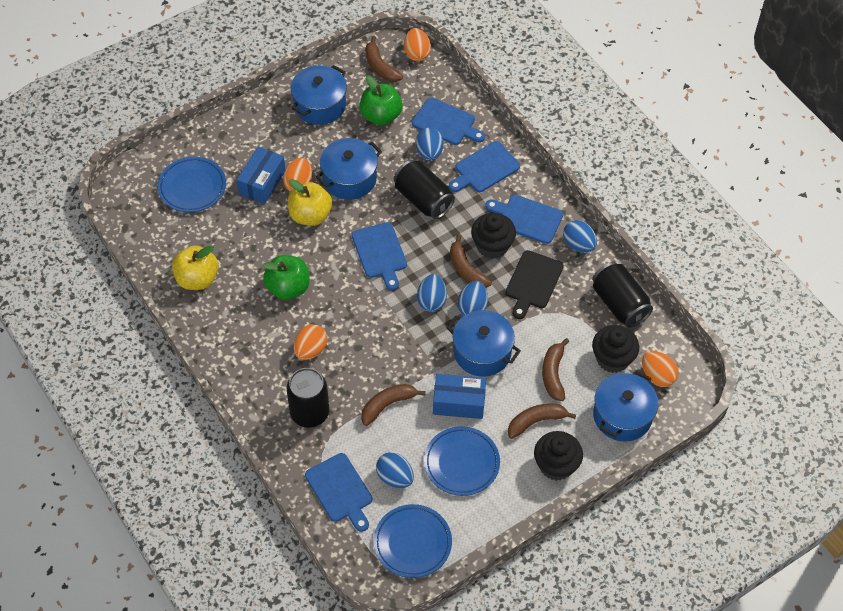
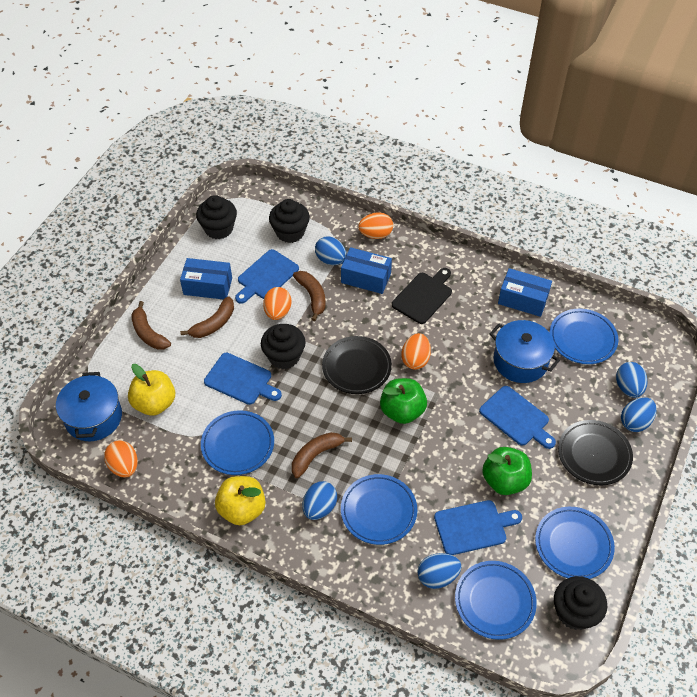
black can: 3 -> 0
black cupcake: 3 -> 4
black plate: 0 -> 2
blue box: 2 -> 3
blue cutting board: 5 -> 4
blue plate: 3 -> 5
blue pot: 4 -> 2
brown banana: 5 -> 4

